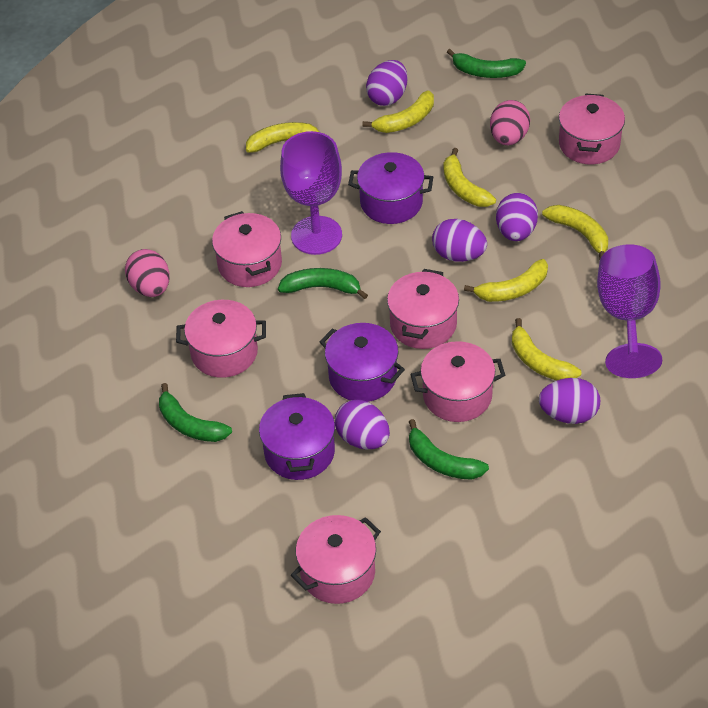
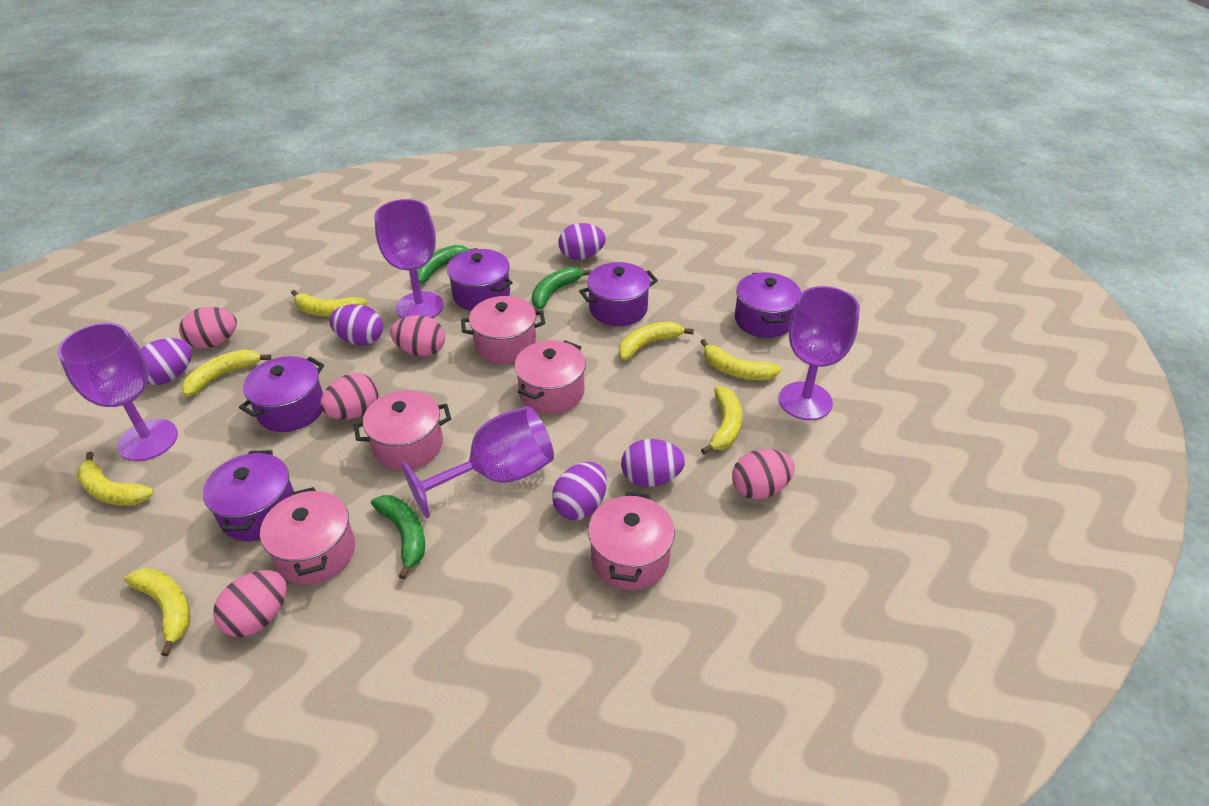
green banana: 4 -> 3
pink egg: 2 -> 5
pink pot: 6 -> 5
purple goblet: 2 -> 4
purple pot: 3 -> 5
yellow banana: 6 -> 7

